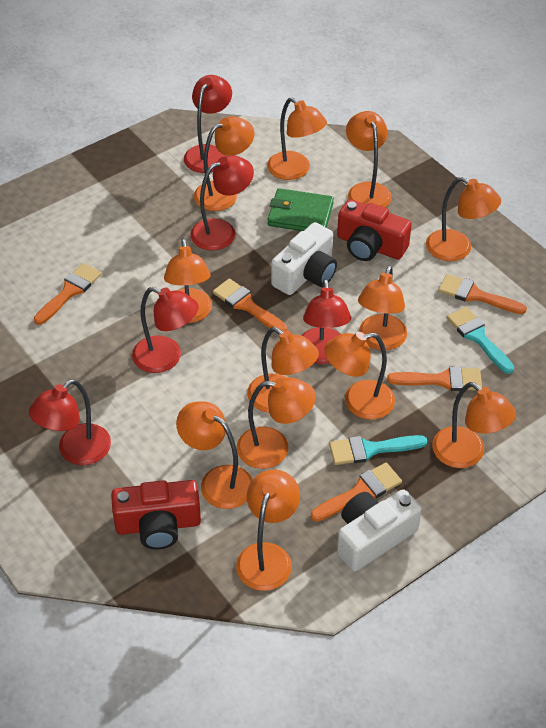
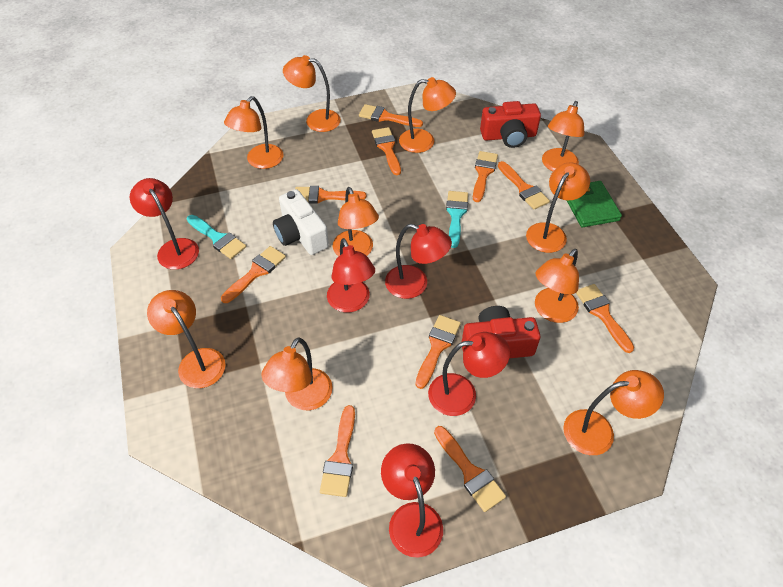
orange brush: 5 -> 10
orange lamp: 12 -> 10
white camera: 2 -> 1

